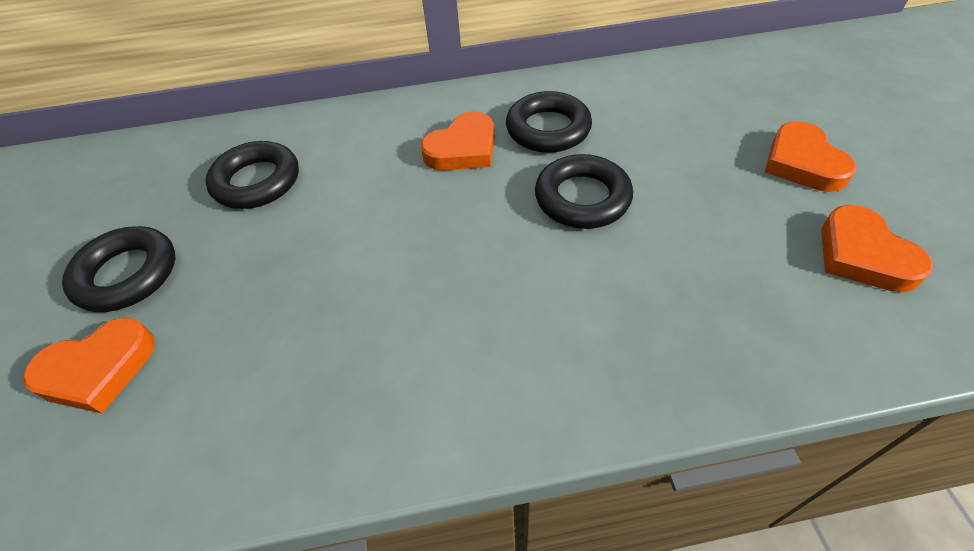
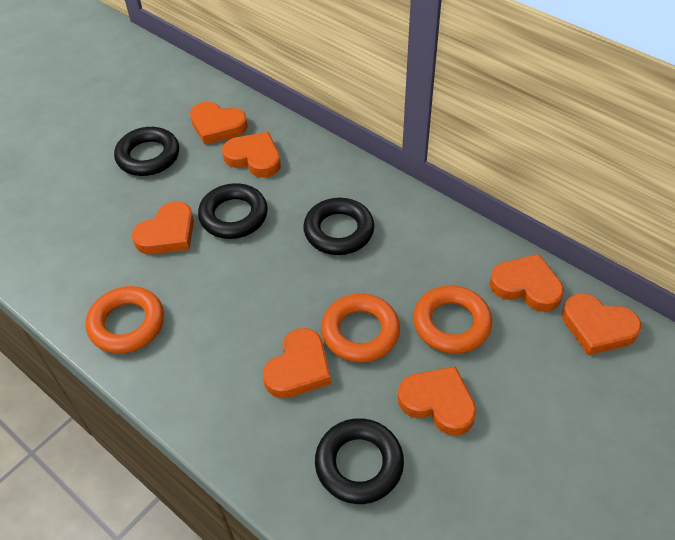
orange heart: 4 -> 7
orange ring: 0 -> 3

